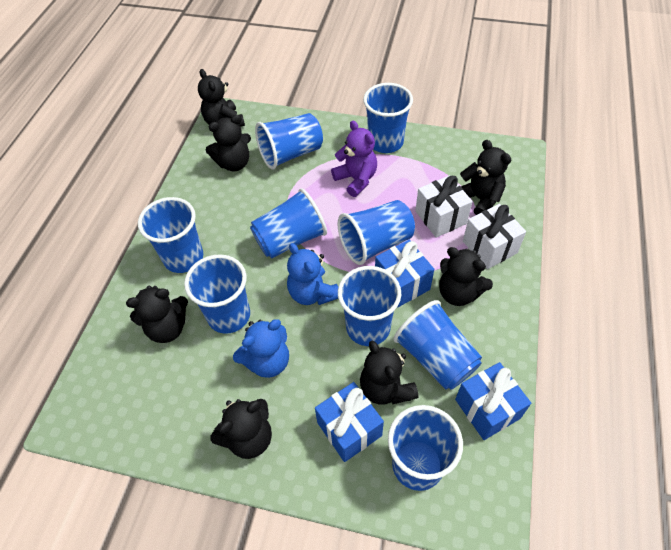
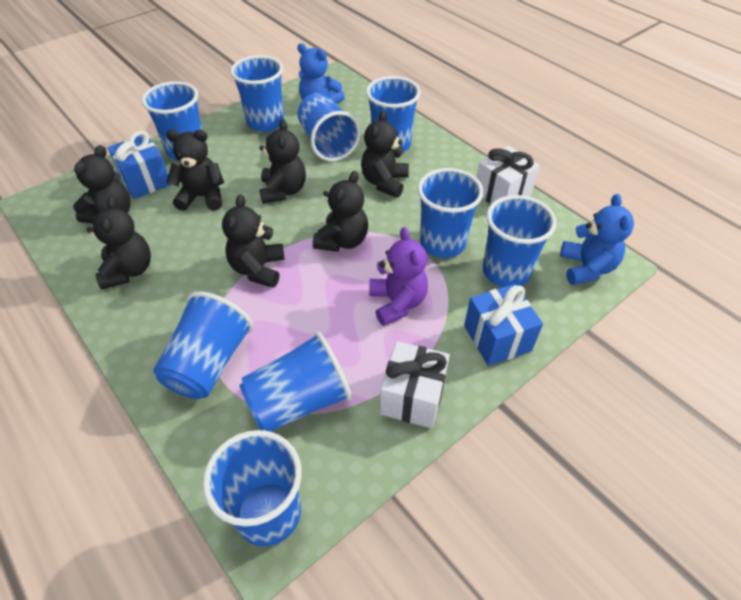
blue gift: 3 -> 2

